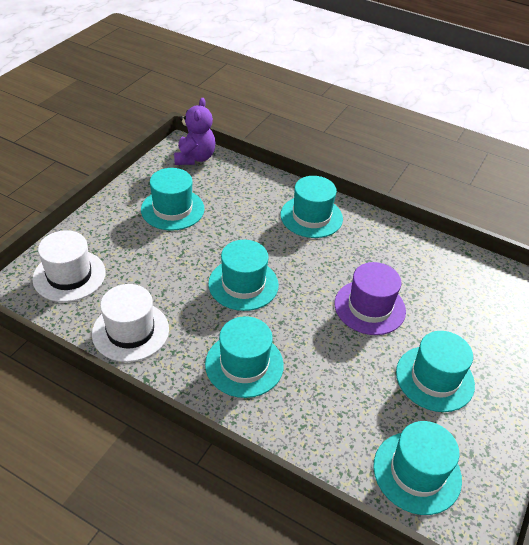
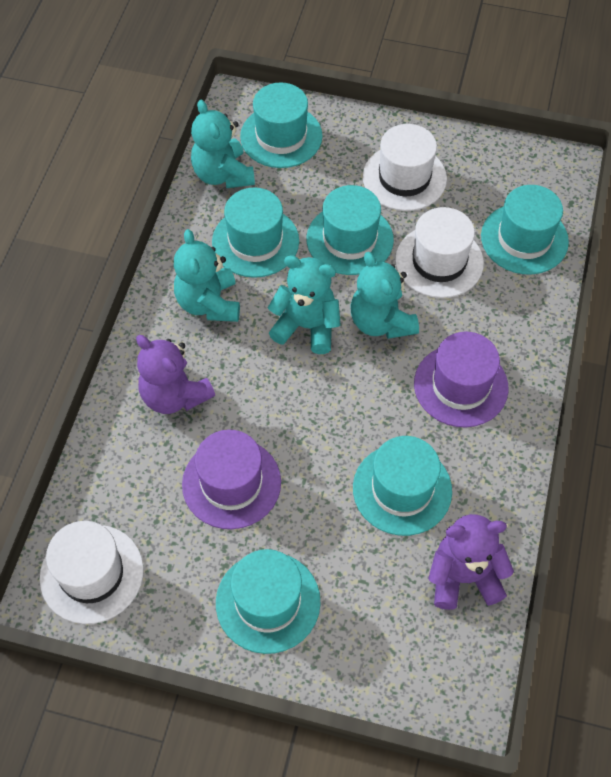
purple hat: 1 -> 2
purple teddy bear: 1 -> 2
turquoise teddy bear: 0 -> 4
white hat: 2 -> 3

